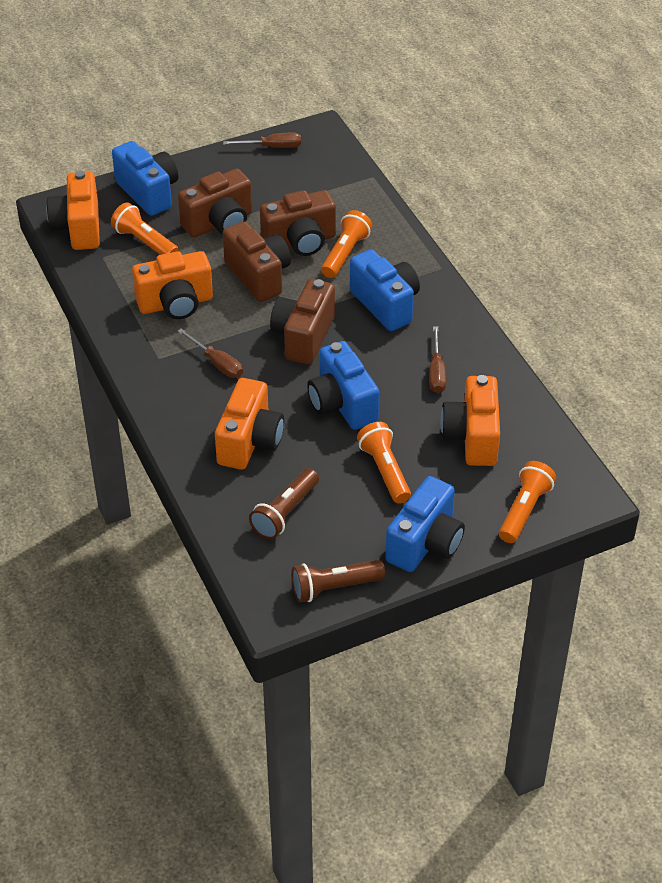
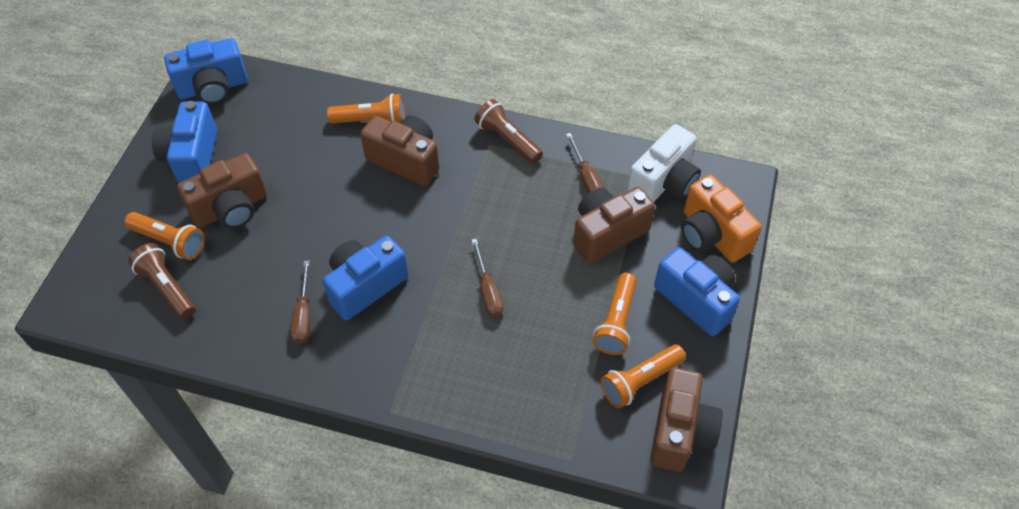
orange camera: 4 -> 1
white camera: 0 -> 1

